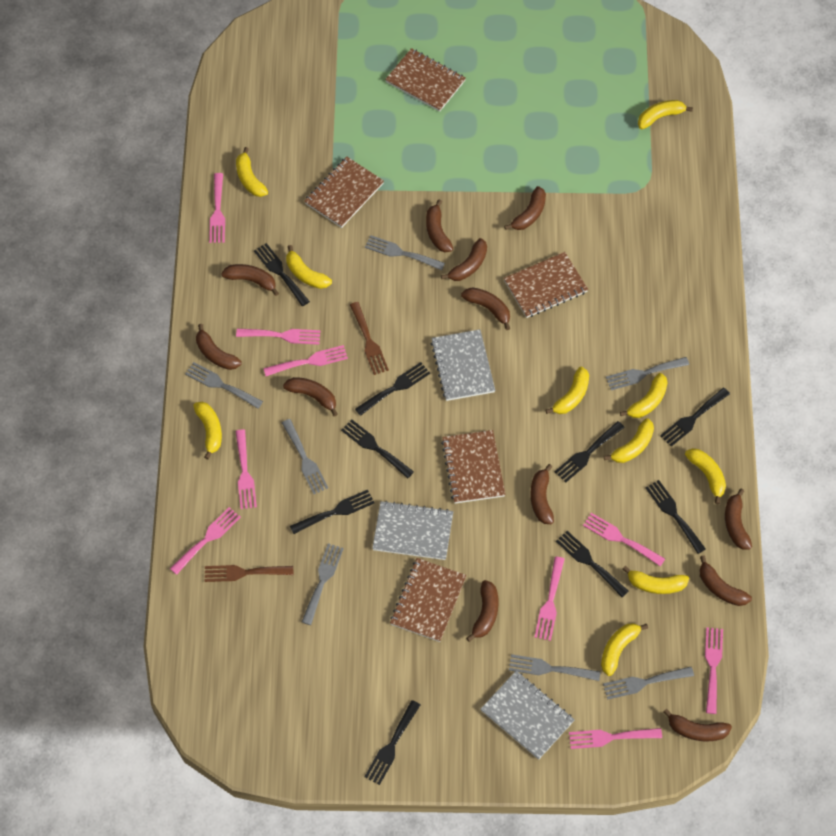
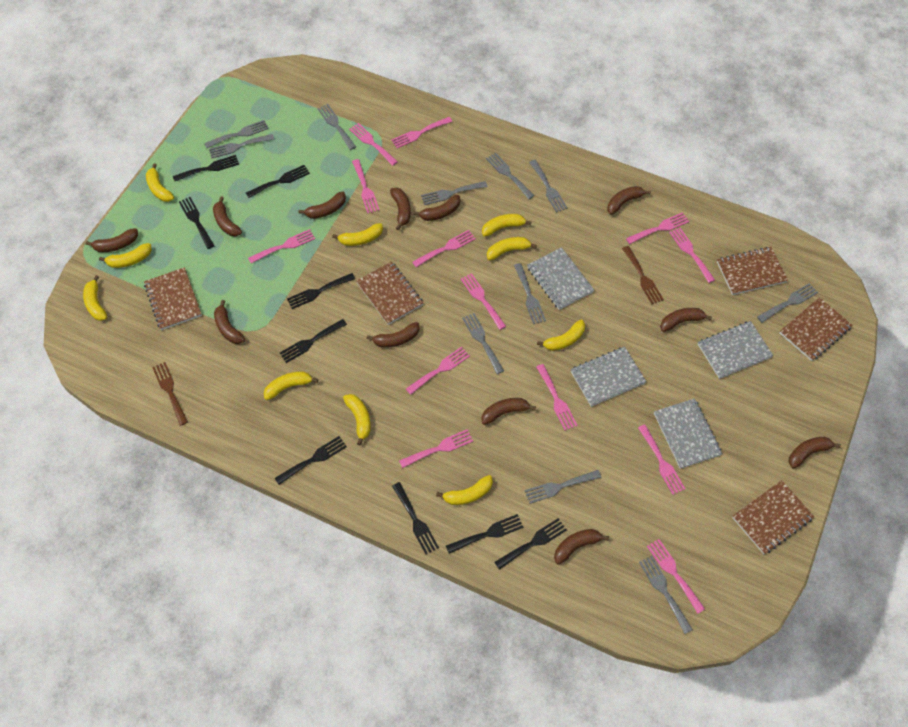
grey fork: 7 -> 11
grey notebook: 3 -> 4
pink fork: 9 -> 13

